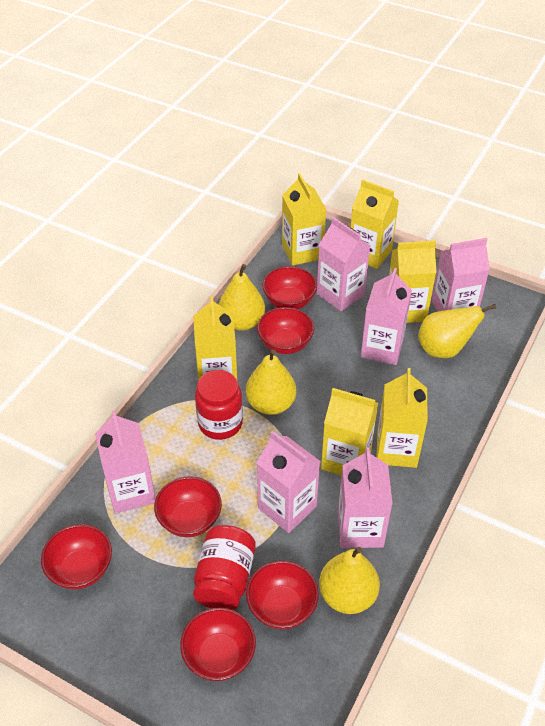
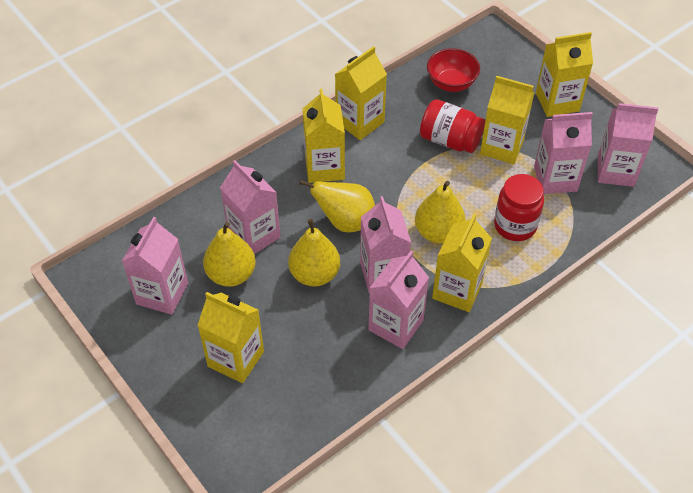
red bowl: 6 -> 1

